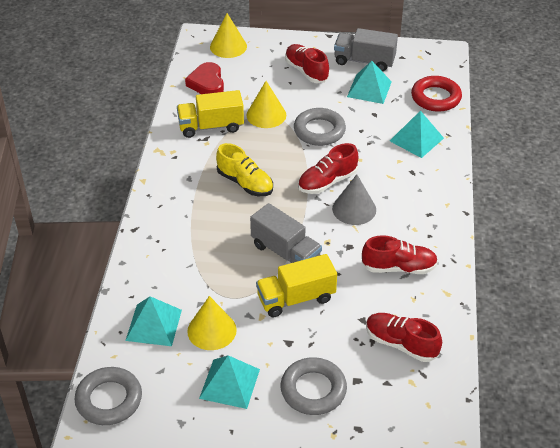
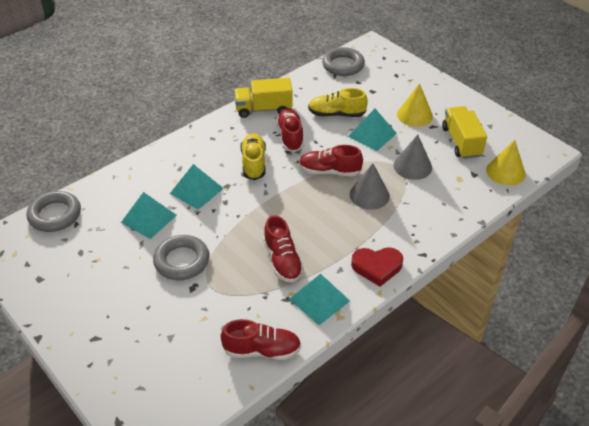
grey cone: 1 -> 2
grey truck: 2 -> 0
red ring: 1 -> 0
yellow cone: 3 -> 2
yellow shoe: 1 -> 2

